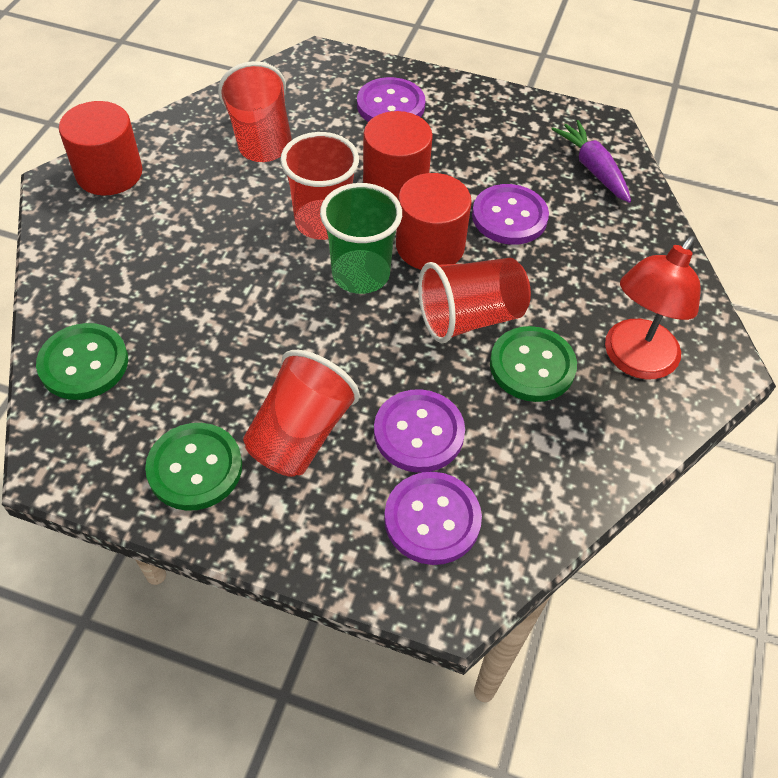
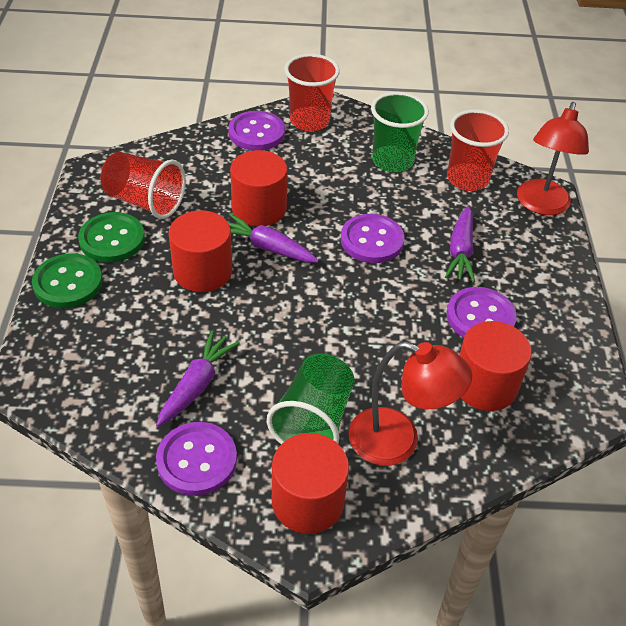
green button: 3 -> 2
green cup: 1 -> 2
purple carrot: 1 -> 3
red cup: 4 -> 3
red cylinder: 3 -> 4
red lamp: 1 -> 2

